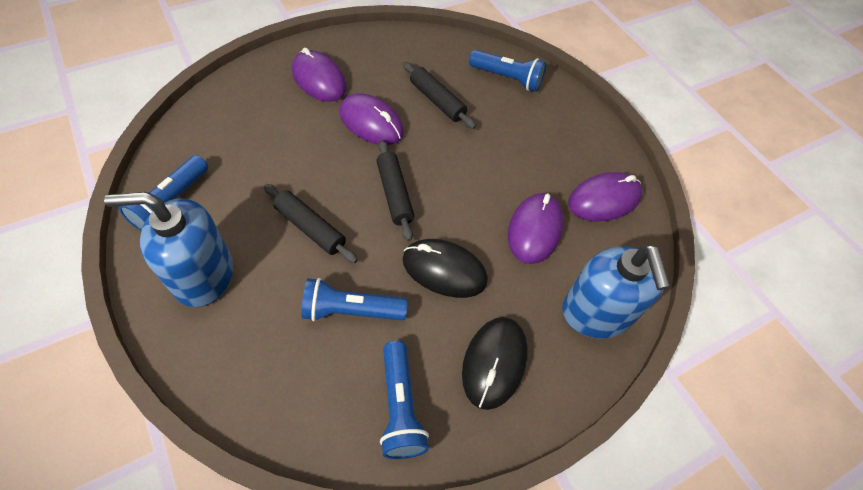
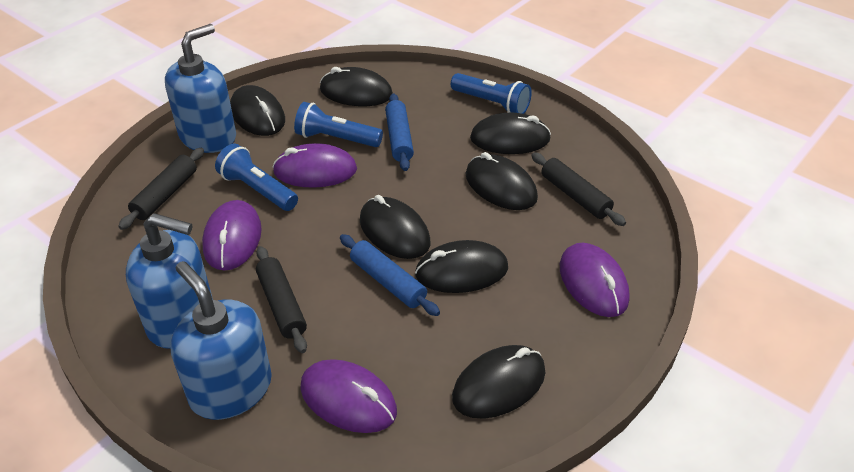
black mouse: 2 -> 7
blue flashlight: 4 -> 3
blue rolling pin: 0 -> 2
blue soap dispenser: 2 -> 3

